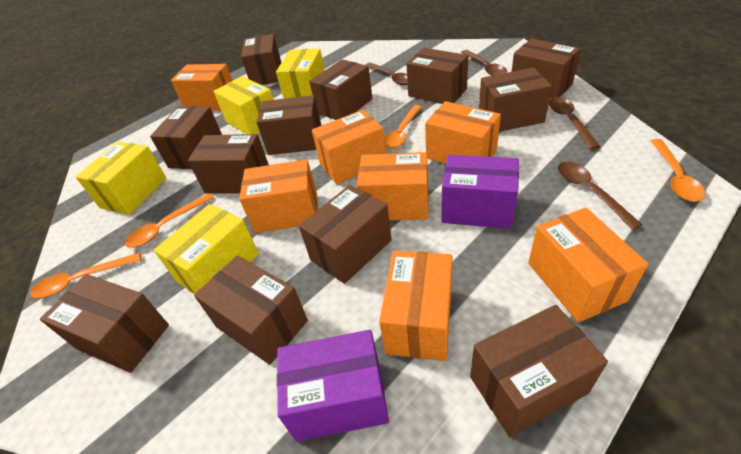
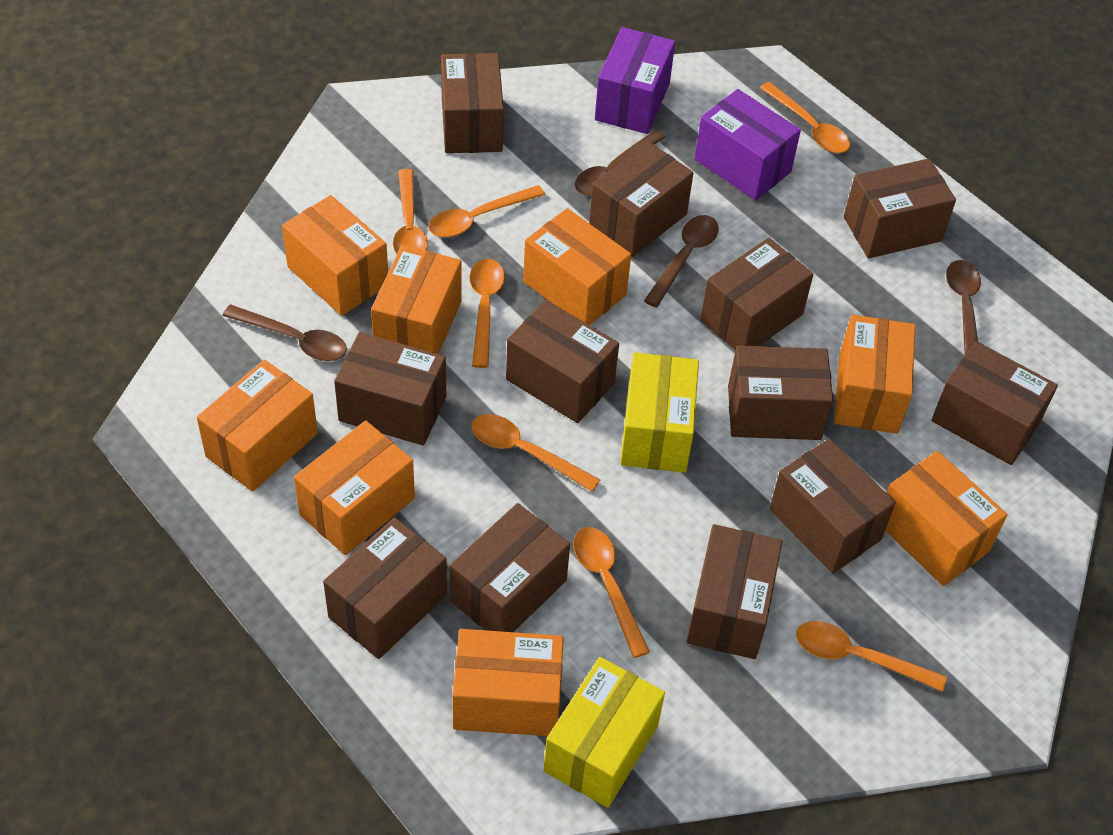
orange box: 7 -> 8
orange spoon: 4 -> 7
yellow box: 4 -> 2

